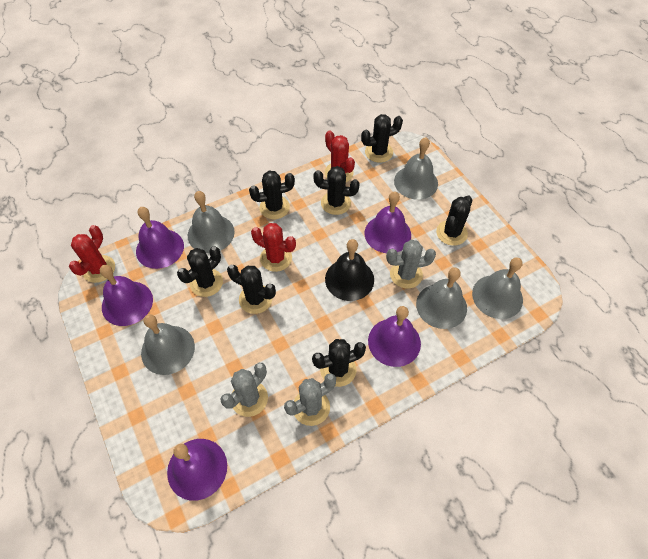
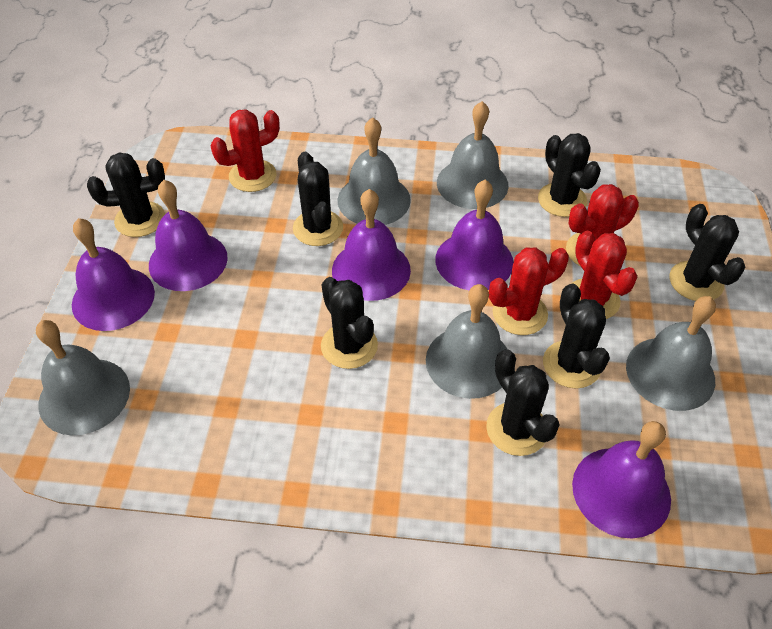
black bell: 1 -> 0
grey cactus: 3 -> 0
red cactus: 3 -> 4

